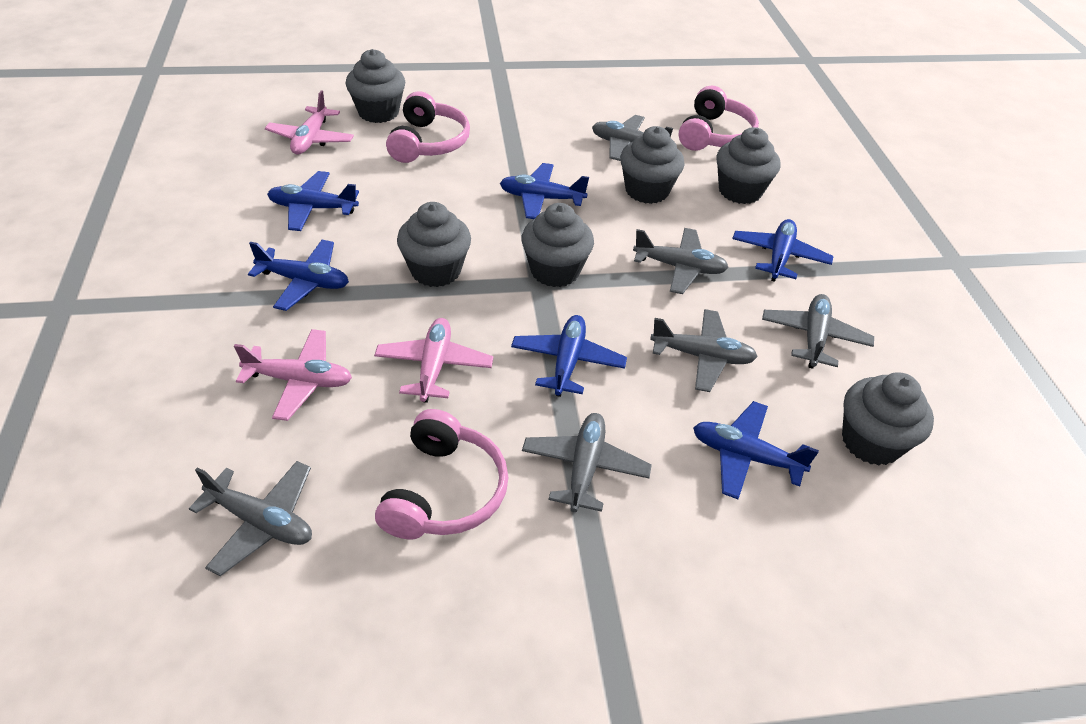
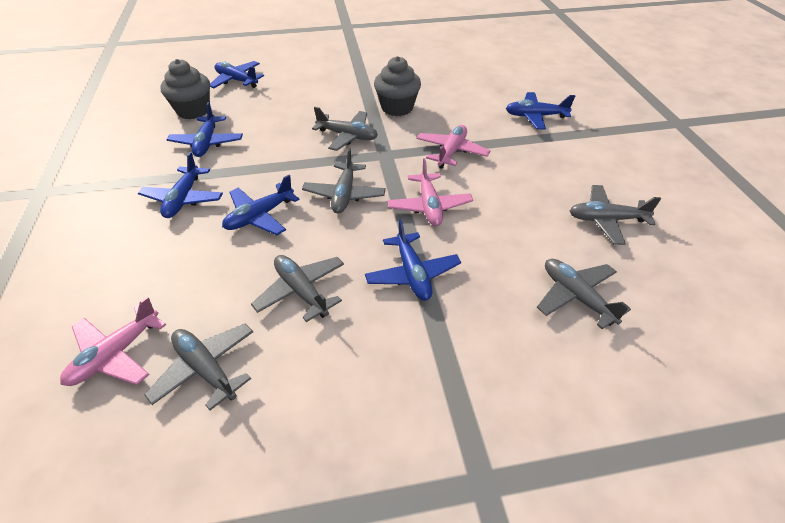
grey cupcake: 6 -> 2
pink headphones: 3 -> 0

